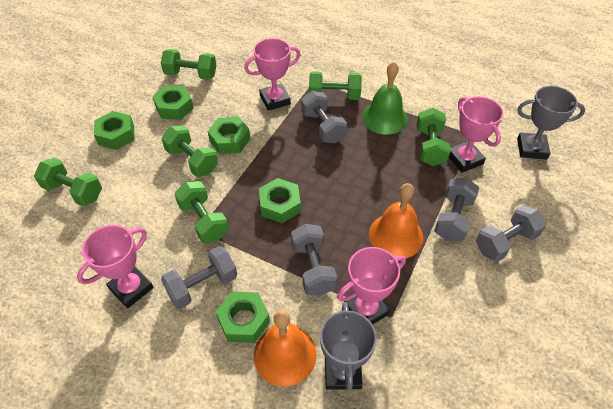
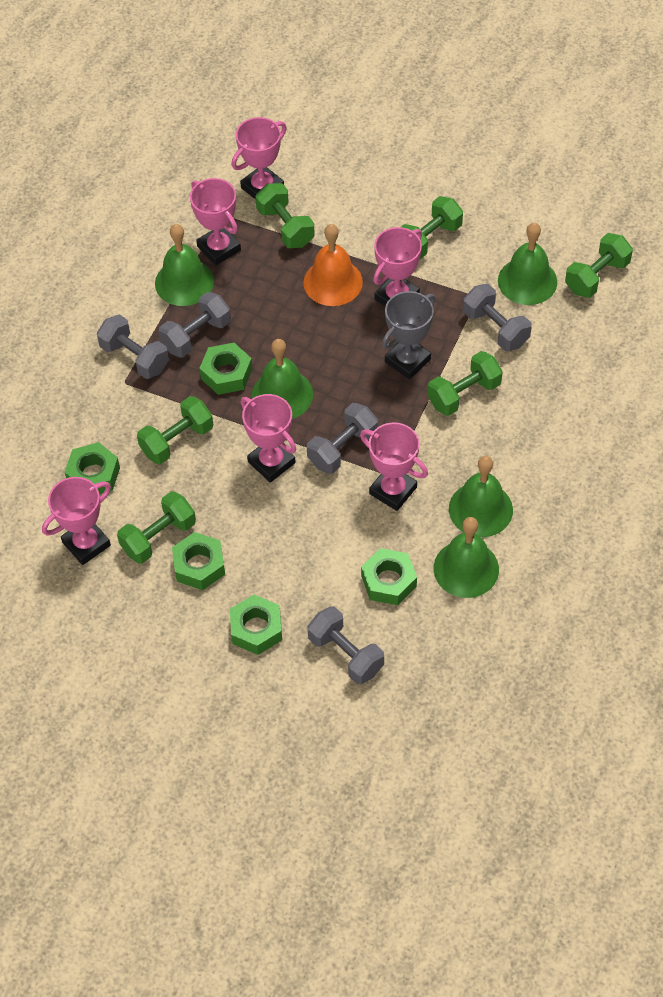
green bell: 1 -> 5
grey trophy: 2 -> 1
orange bell: 2 -> 1
pink trophy: 4 -> 6

